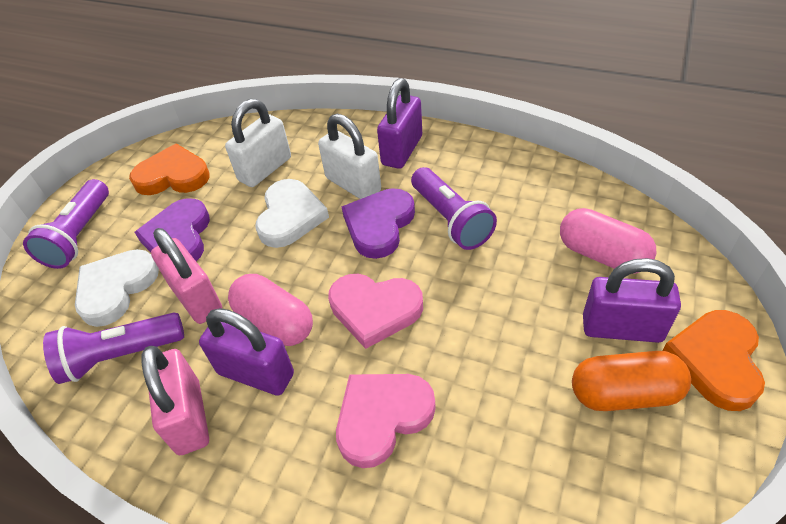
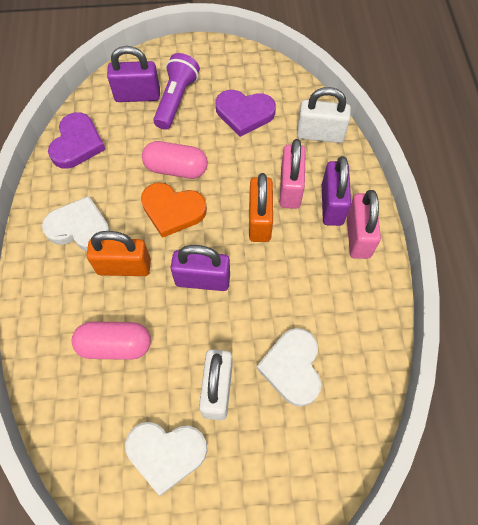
orange capsule: 1 -> 0
orange heart: 2 -> 1
orange padlock: 0 -> 2
pink heart: 2 -> 0
purple flashlight: 3 -> 1
white heart: 2 -> 3

